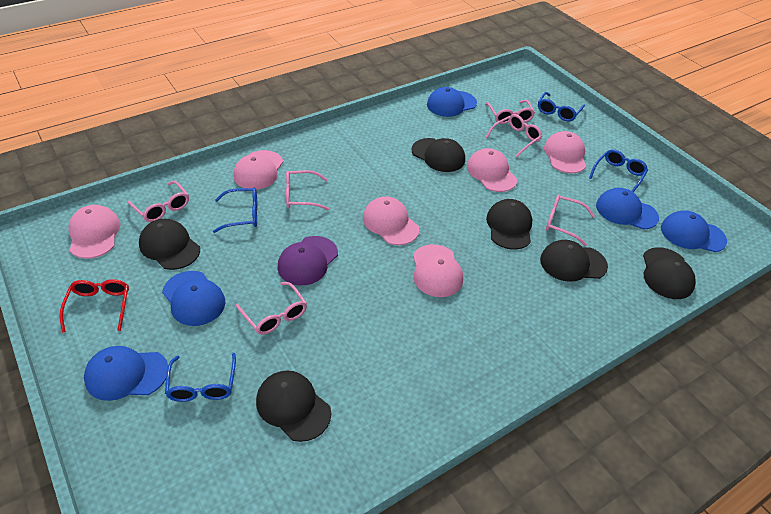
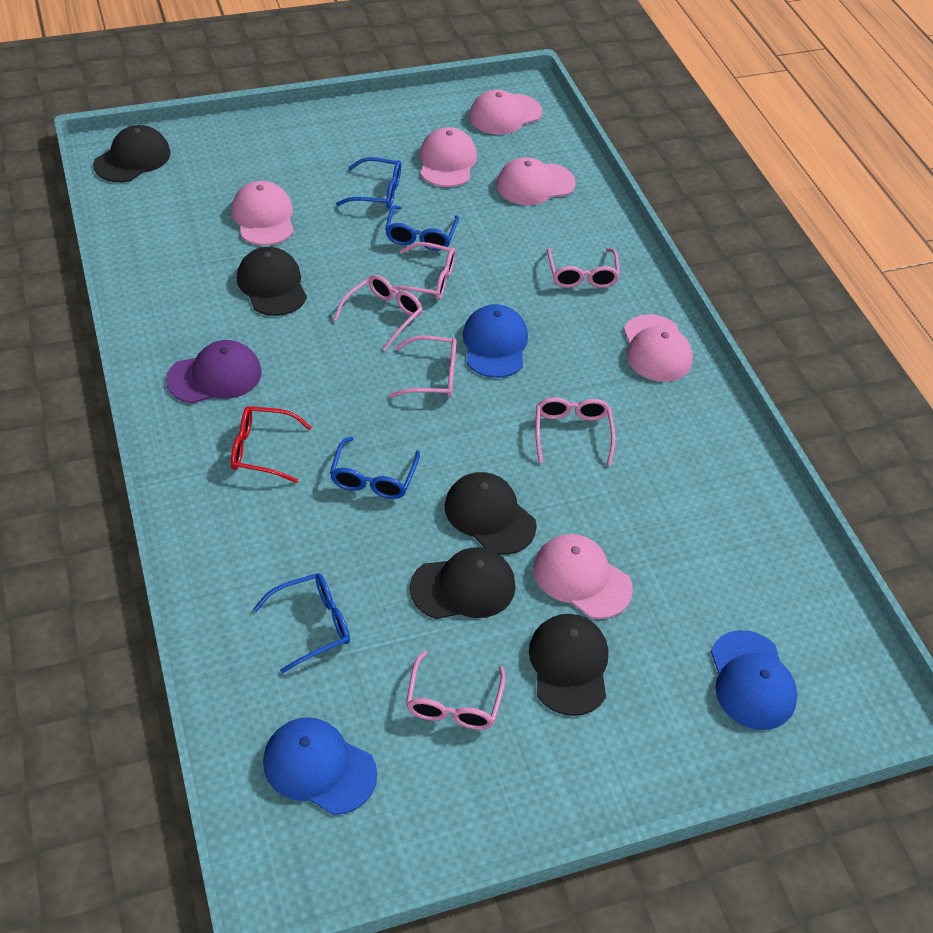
black cap: 6 -> 5
blue cap: 5 -> 3

